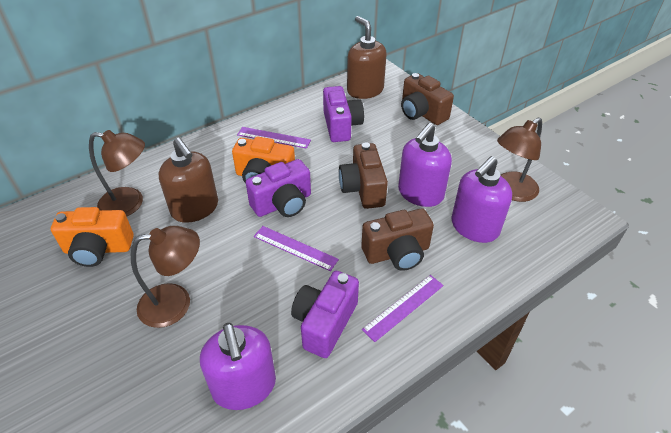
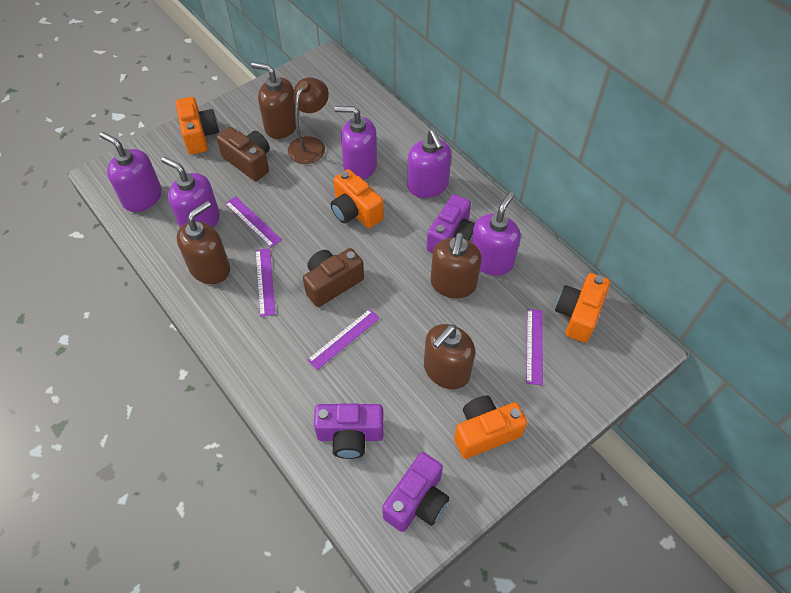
brown camera: 3 -> 2
brown lamp: 3 -> 1
brown soap dispenser: 2 -> 4
orange camera: 2 -> 4
purple ruler: 3 -> 4
purple soap dispenser: 3 -> 5

